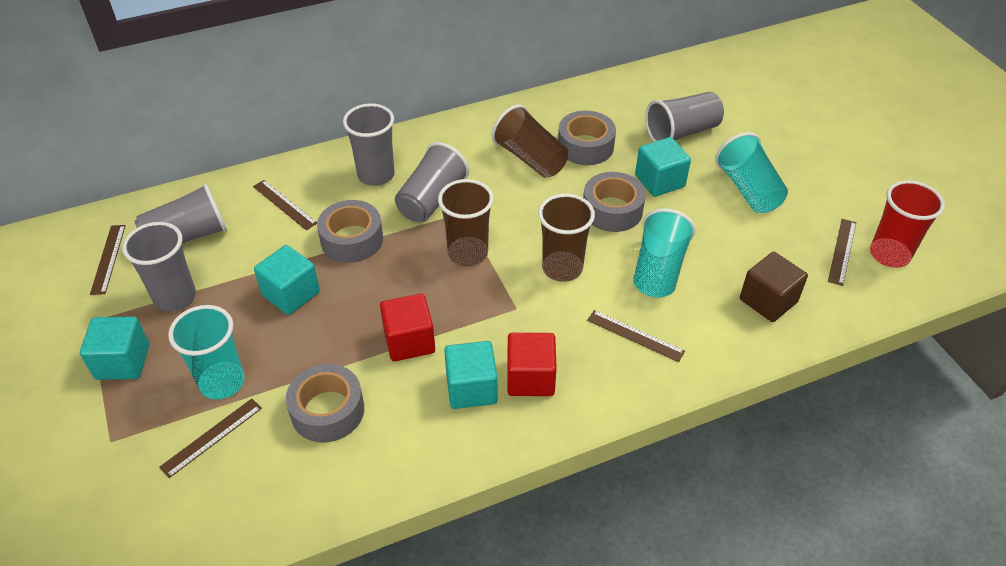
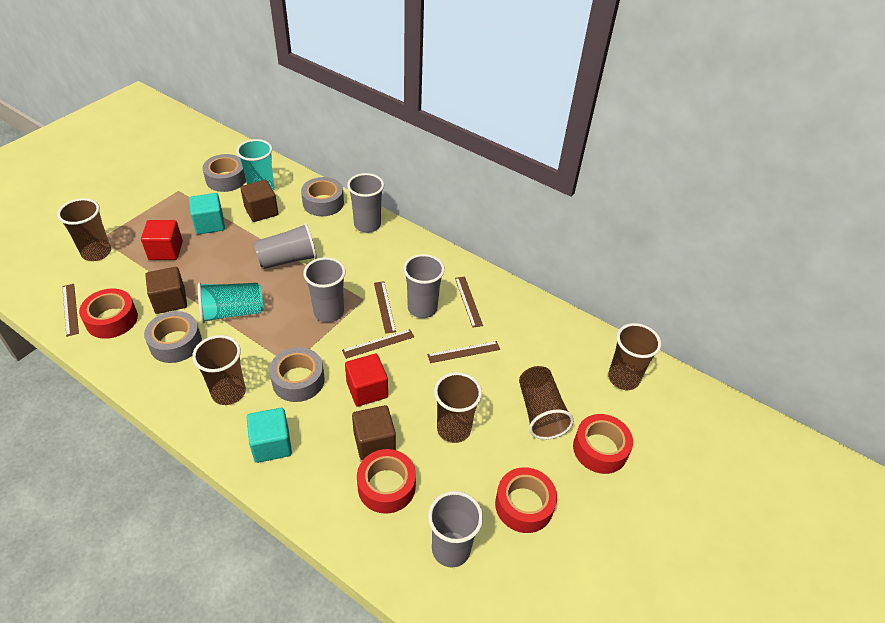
brown cube: 1 -> 3
brown cup: 3 -> 5
red cup: 1 -> 0
red tape: 0 -> 4
turquoise cube: 4 -> 2
turquoise cup: 3 -> 2

